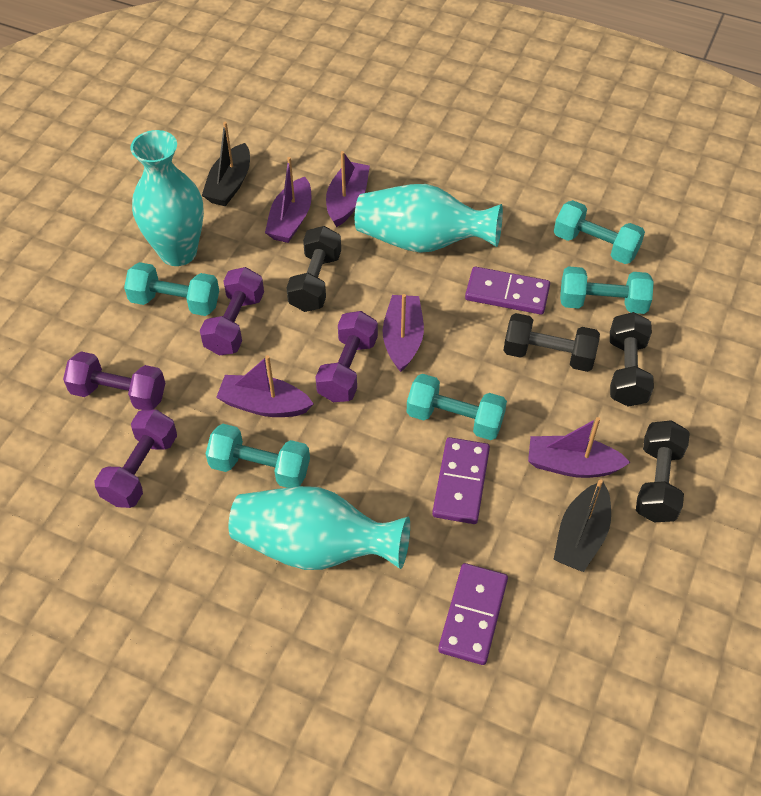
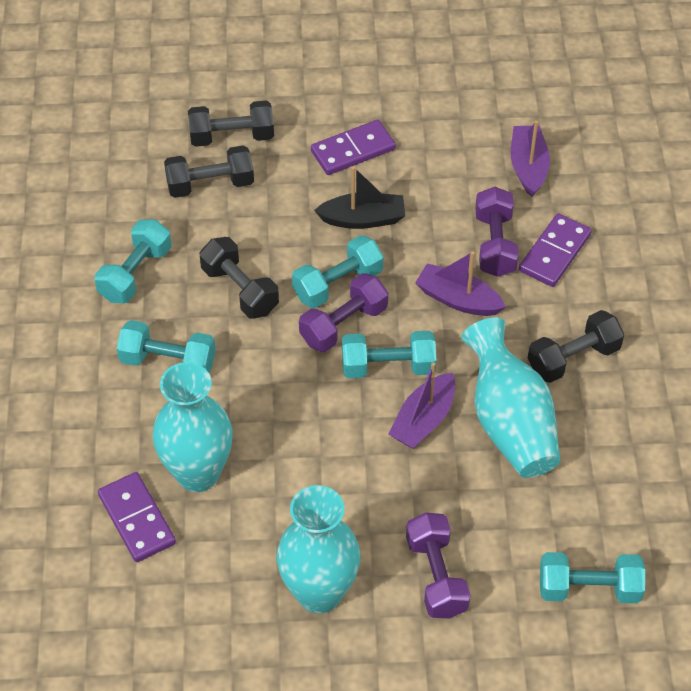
black boat: 2 -> 1
purple boat: 5 -> 3
purple dumbbell: 4 -> 3

